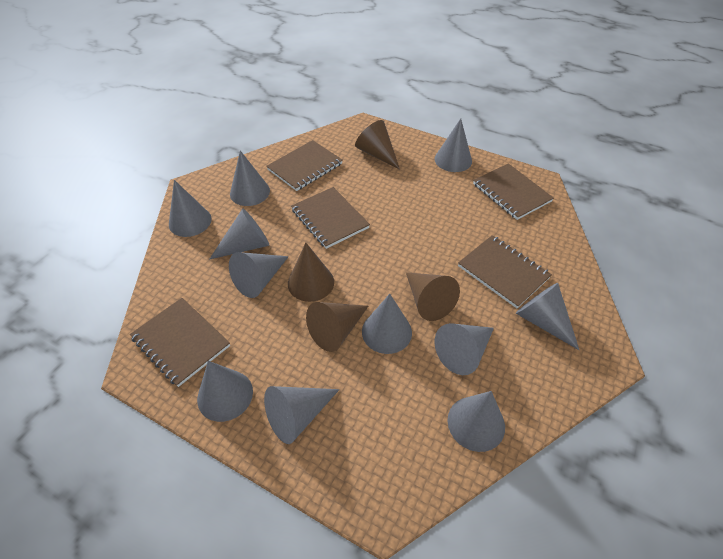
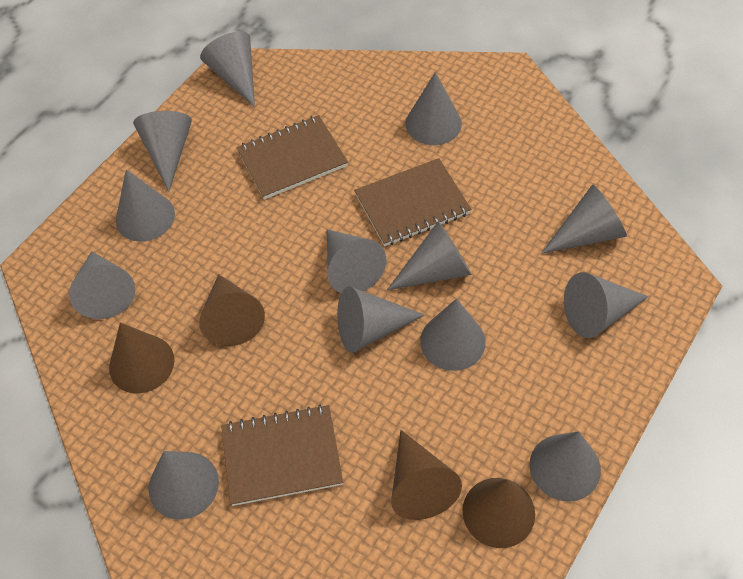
brown notebook: 5 -> 3
grey cone: 11 -> 13

